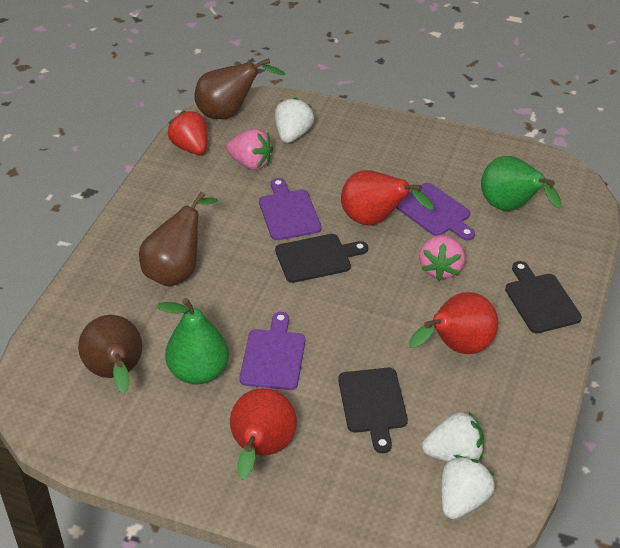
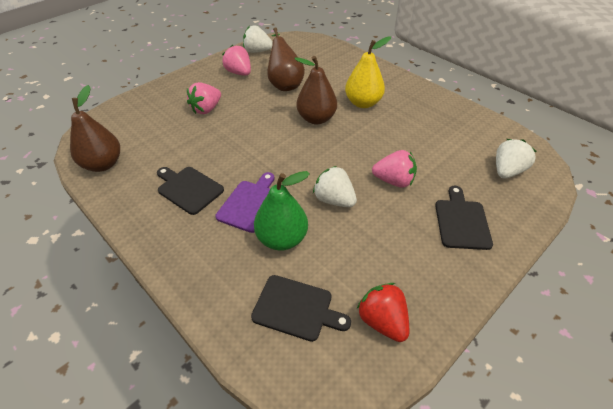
green pear: 2 -> 1
pink strawberry: 2 -> 3
purple cutting board: 3 -> 1
red pear: 3 -> 0
yellow pear: 0 -> 1

